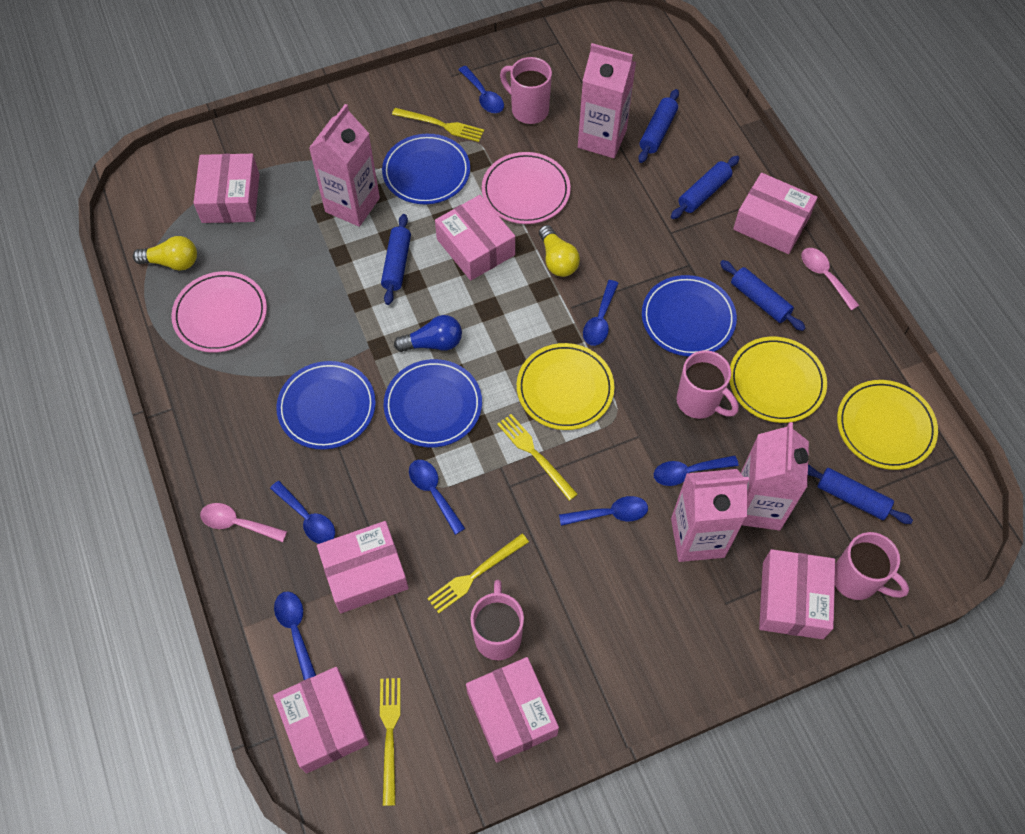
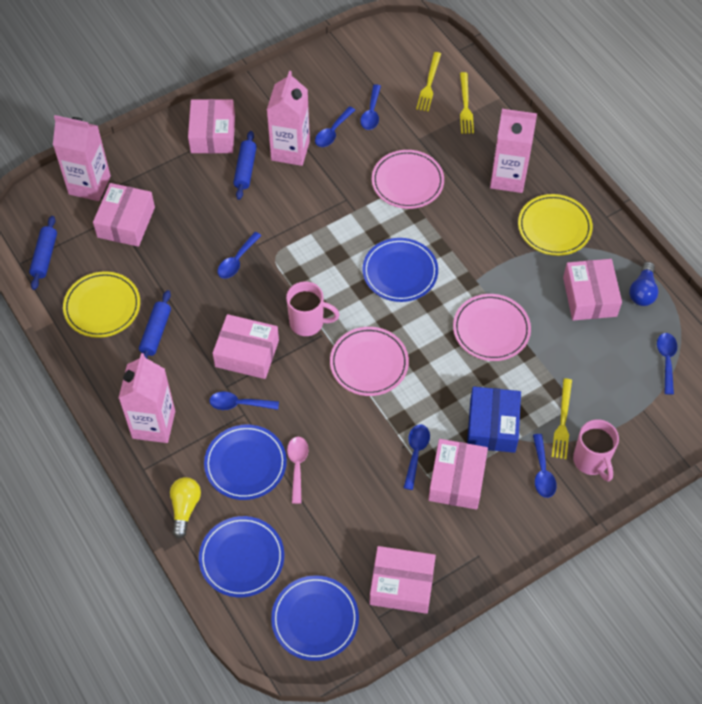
blue box: 0 -> 1
blue rolling pin: 5 -> 3
pink box: 7 -> 6
pink mug: 4 -> 2
pink plate: 2 -> 3
pink spoon: 2 -> 1
yellow fork: 4 -> 3
yellow light bulb: 2 -> 1
yellow plate: 3 -> 2

